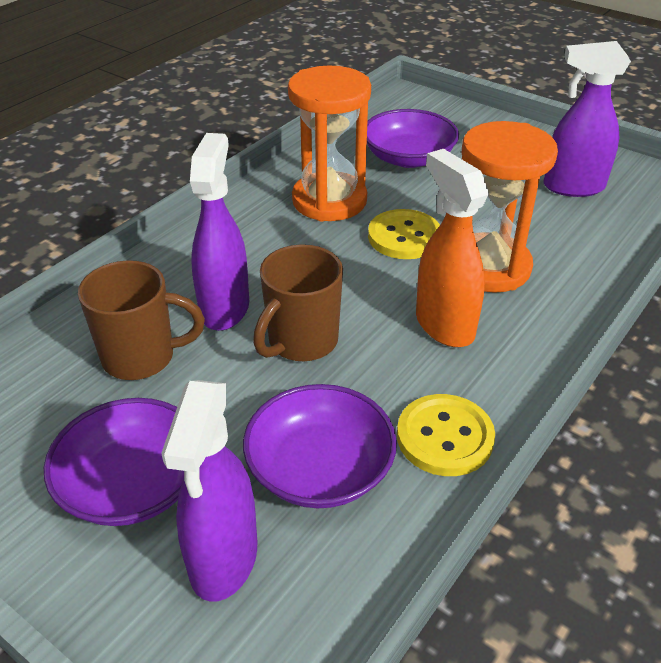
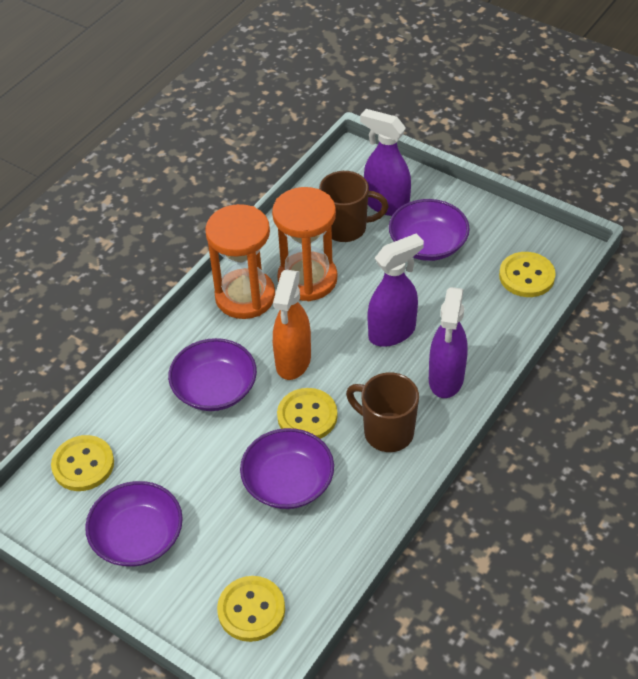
purple bowl: 3 -> 4
yellow button: 2 -> 4

